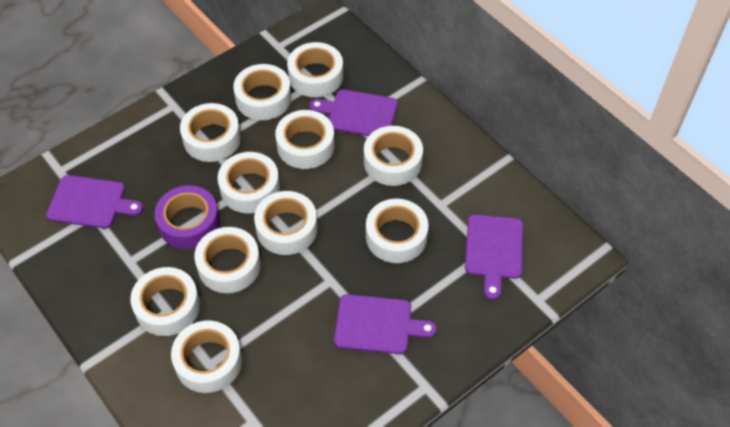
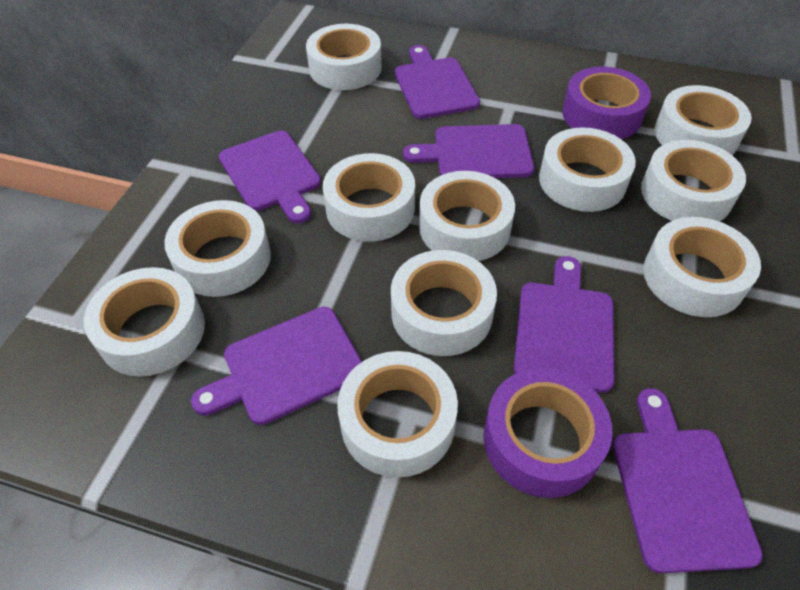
purple cutting board: 4 -> 6
purple tape: 1 -> 2

